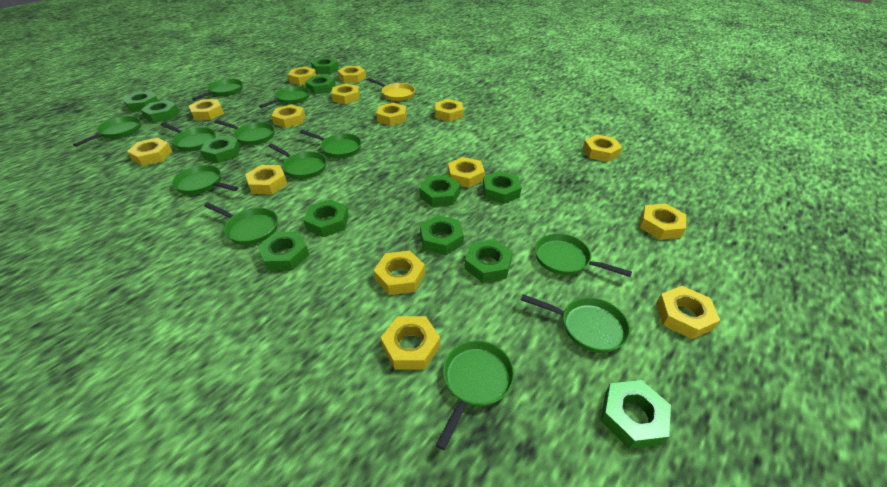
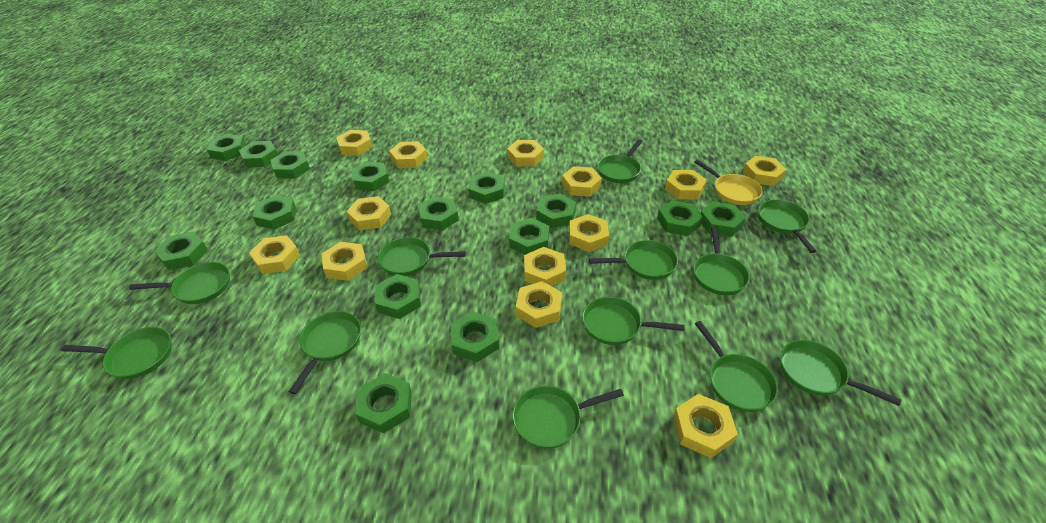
green nut: 12 -> 15
yellow nut: 15 -> 13

